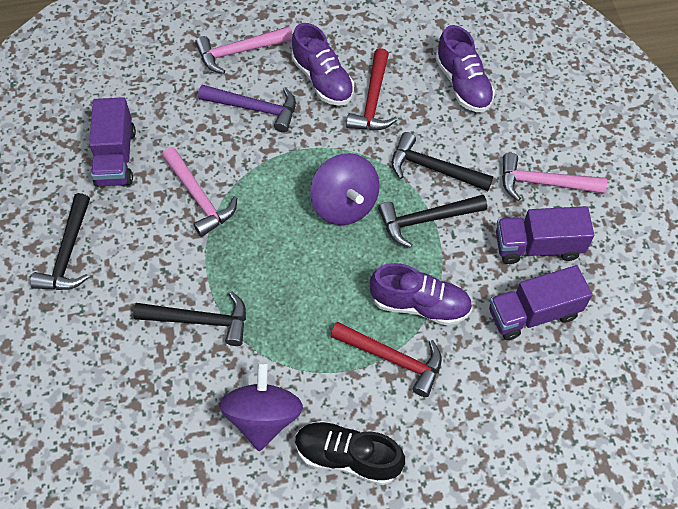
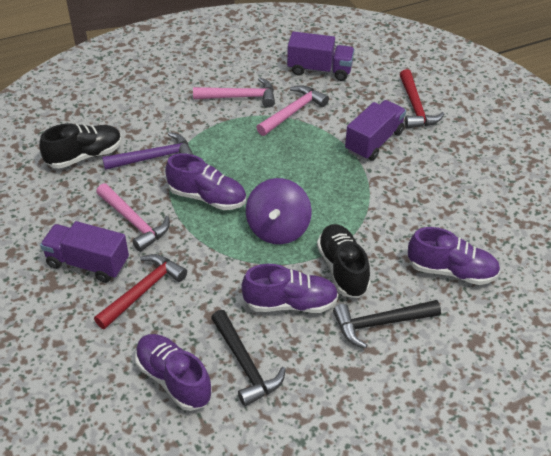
black hammer: 4 -> 2
black shoe: 1 -> 2
purple shoe: 3 -> 4
purple spinning top: 2 -> 1

